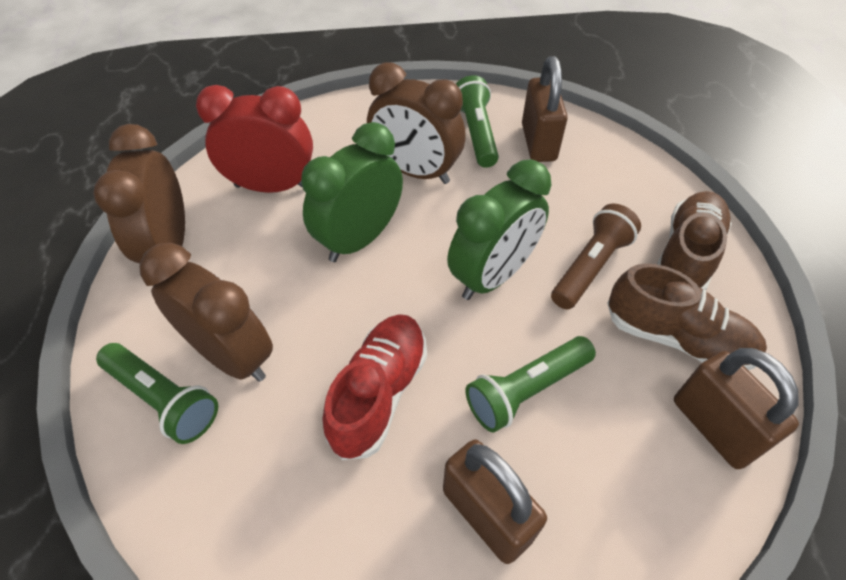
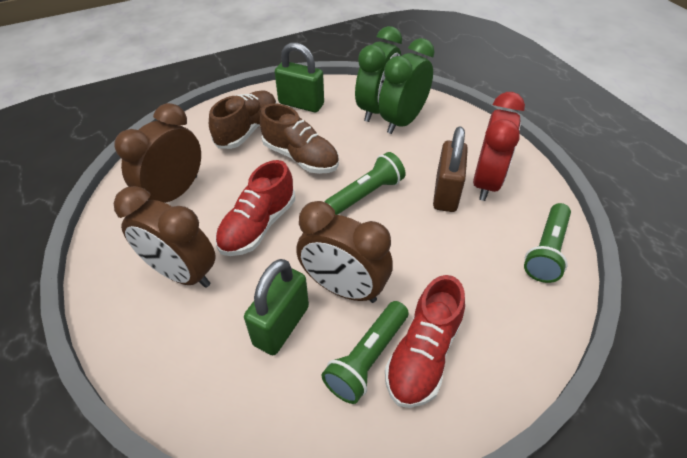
brown flashlight: 1 -> 0
brown padlock: 3 -> 1
green padlock: 0 -> 2
red shoe: 1 -> 2

